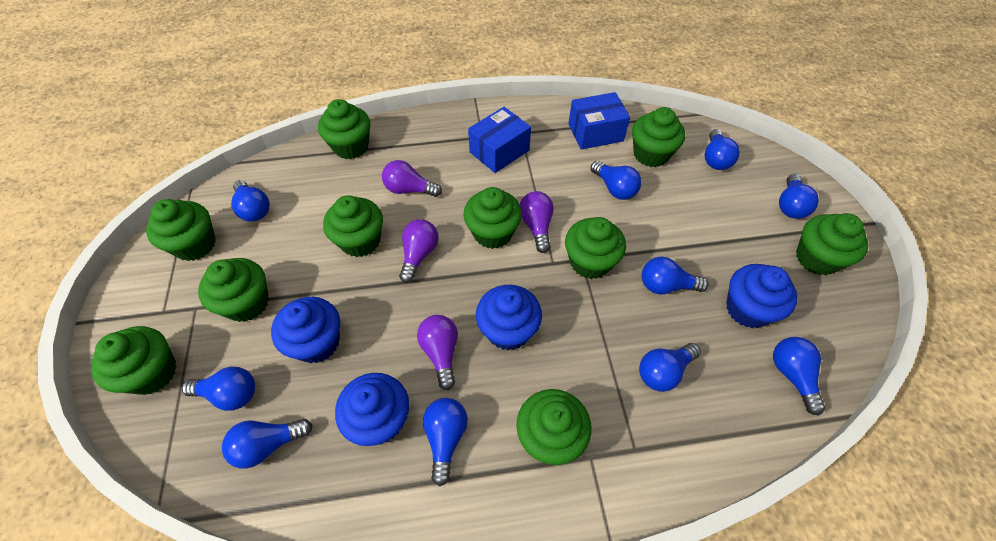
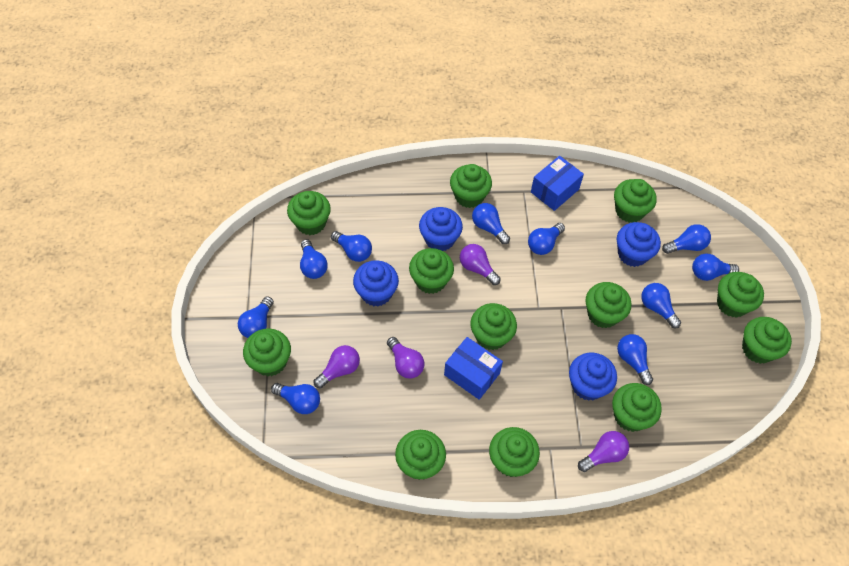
green cupcake: 10 -> 12

